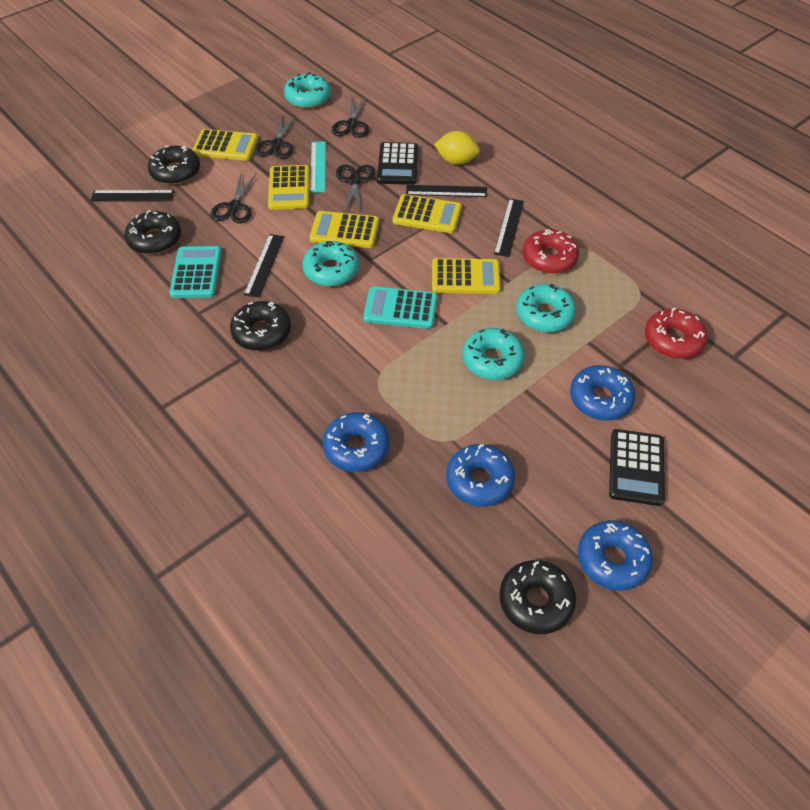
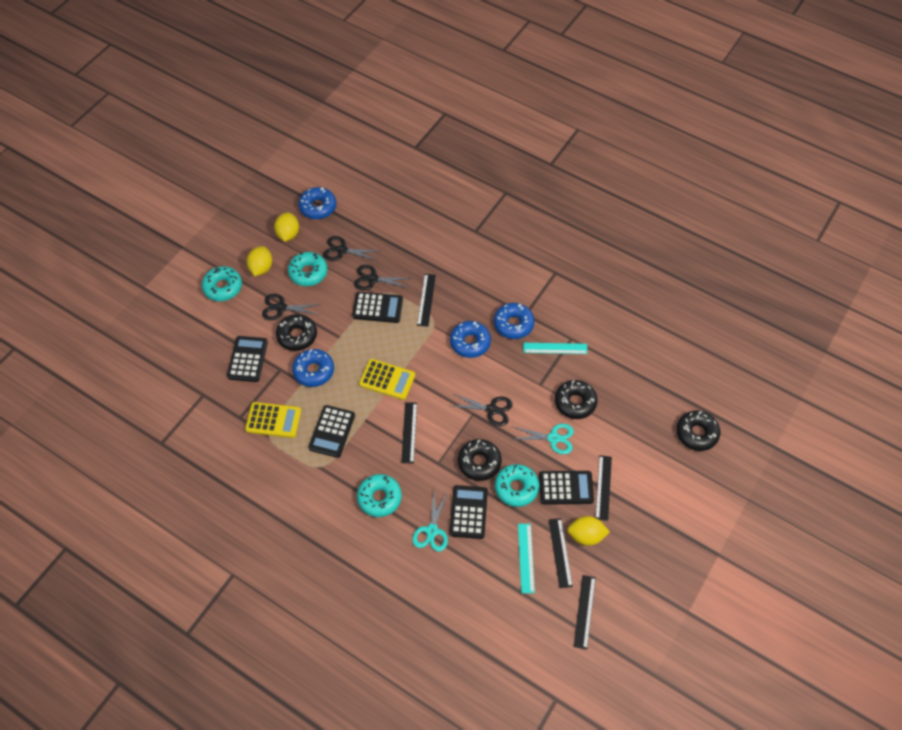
black calculator: 2 -> 5
black ruler: 4 -> 5
red donut: 2 -> 0
turquoise calculator: 2 -> 0
turquoise ruler: 1 -> 2
turquoise scissors: 0 -> 2
yellow calculator: 5 -> 2
yellow lemon: 1 -> 3

